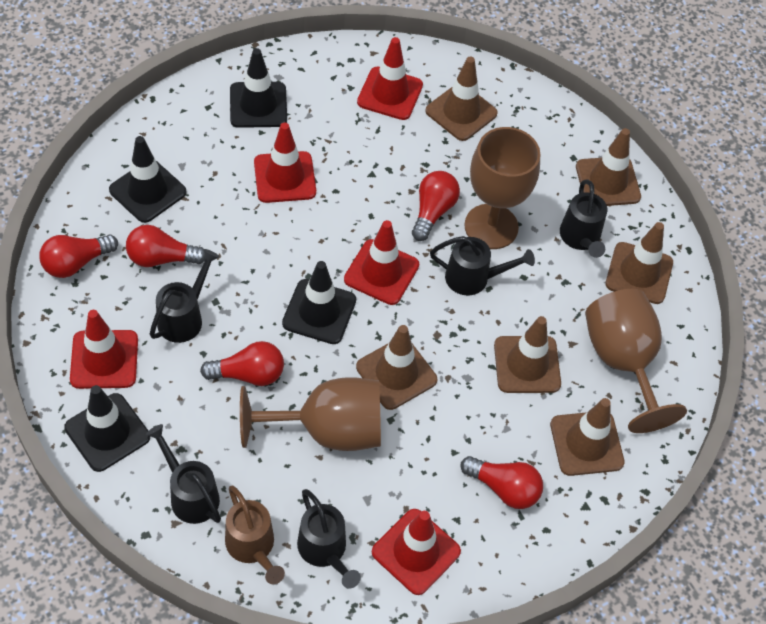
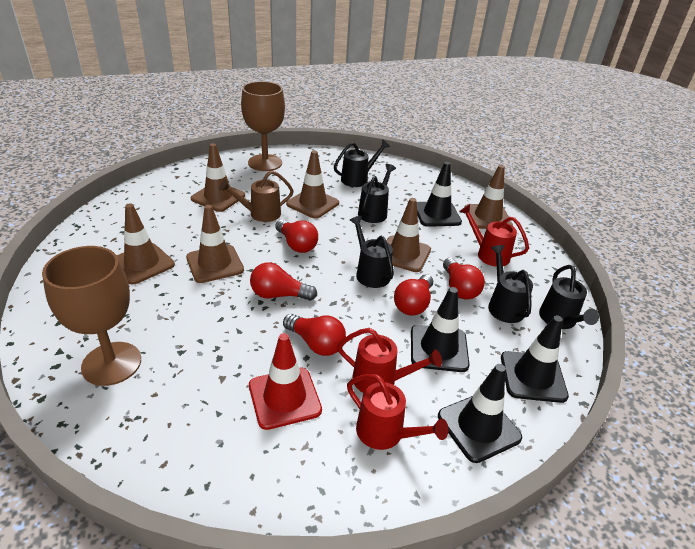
brown goblet: 3 -> 2
red traffic cone: 5 -> 1
red watering can: 0 -> 3

